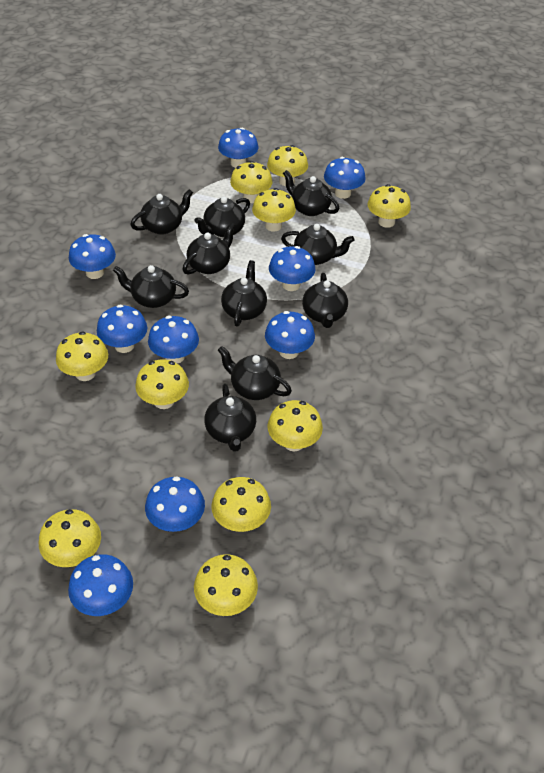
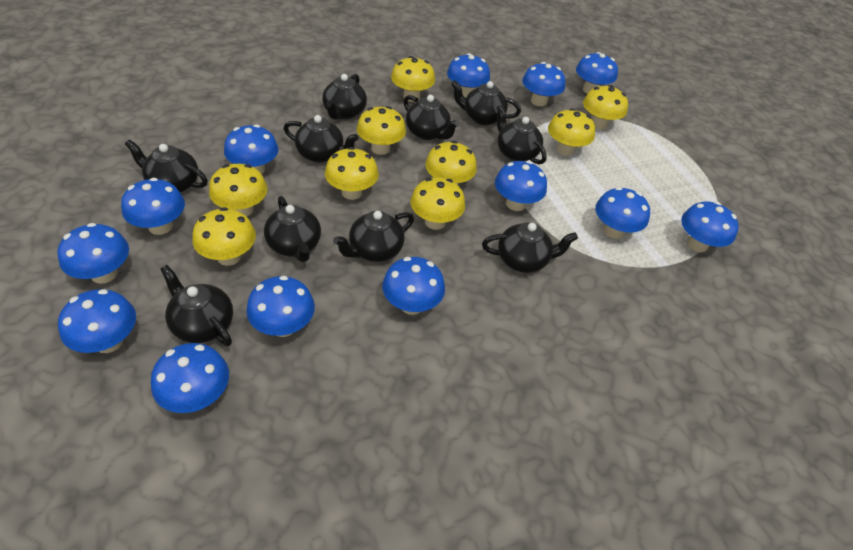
blue mushroom: 9 -> 13
yellow mushroom: 10 -> 9

